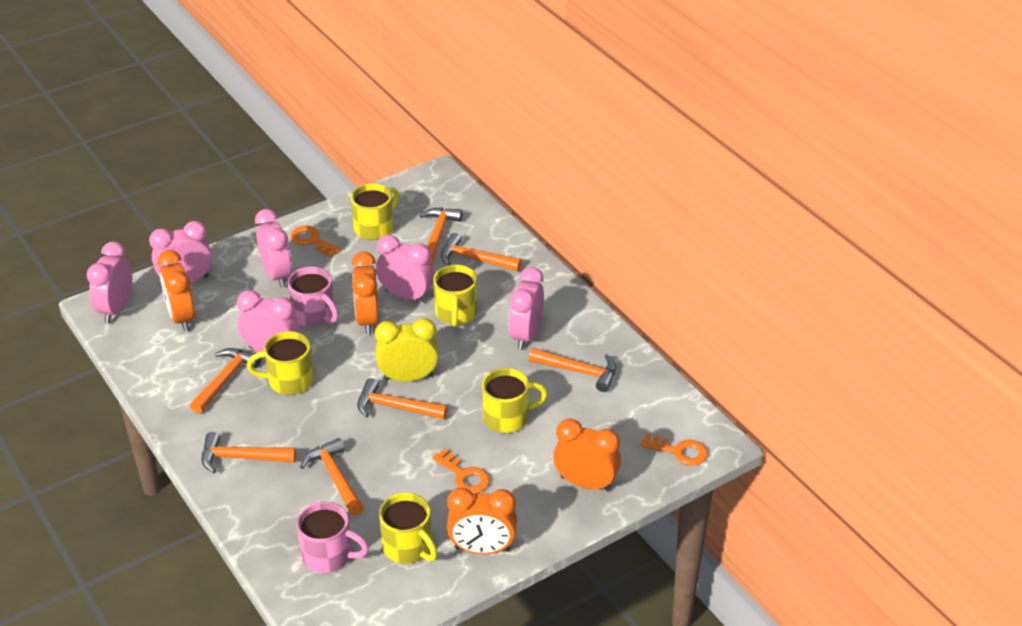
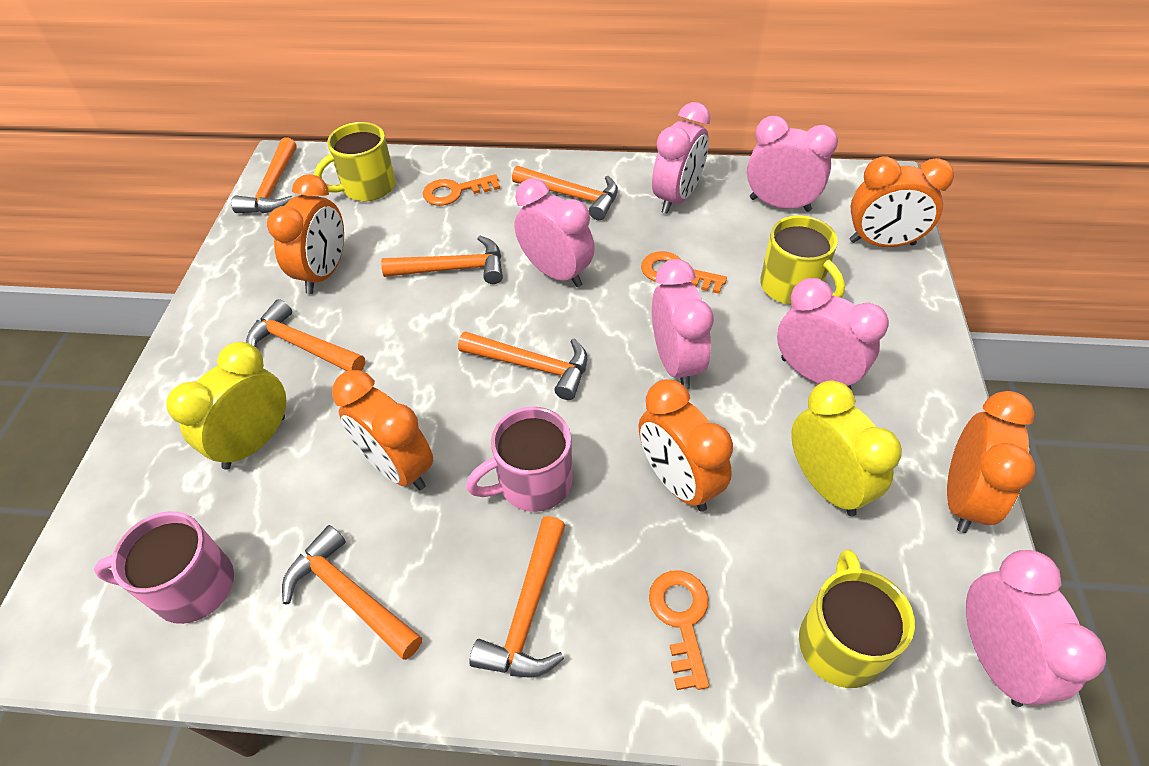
orange clock: 4 -> 5
yellow clock: 1 -> 2
yellow mug: 5 -> 3

